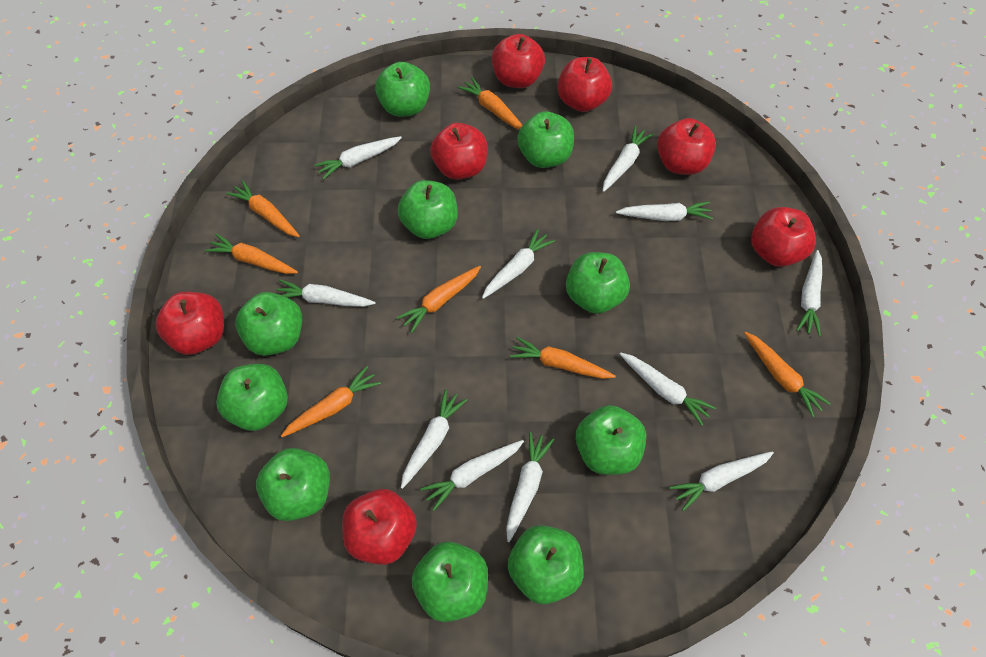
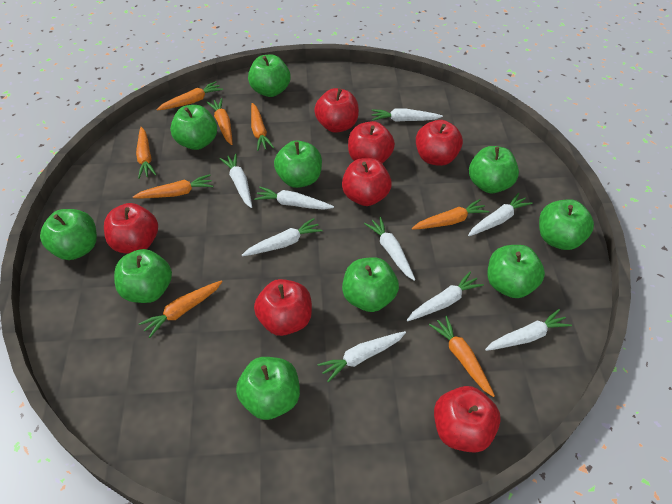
orange carrot: 7 -> 8
white carrot: 11 -> 9

